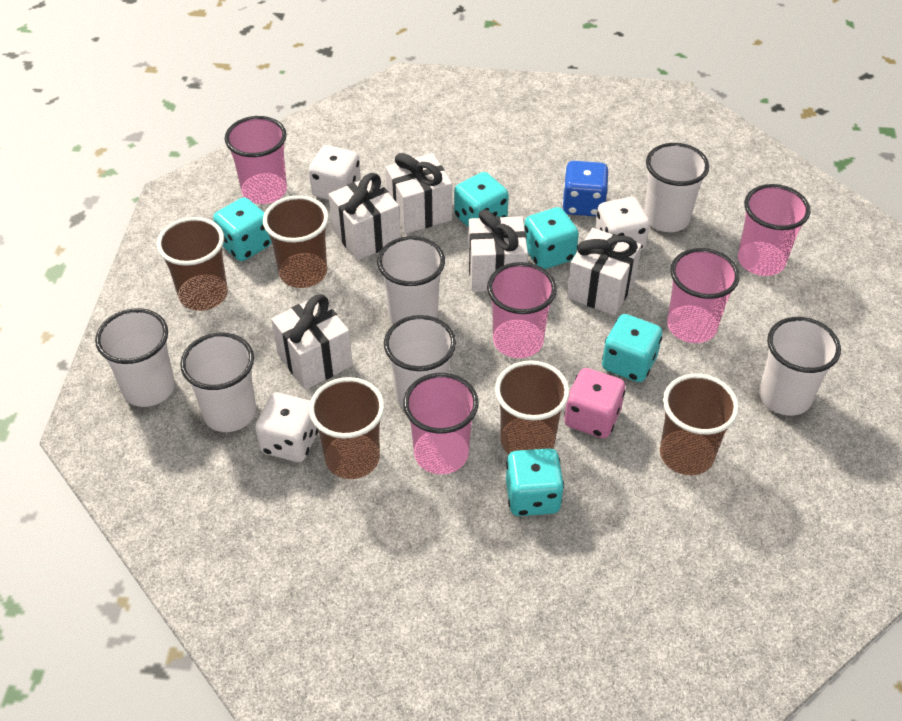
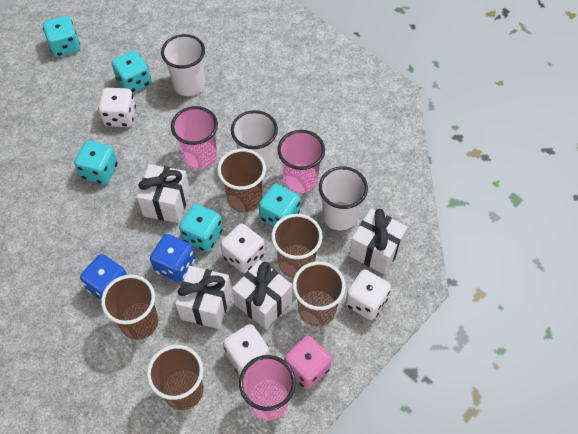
blue dice: 1 -> 2
pink cup: 5 -> 3
white cup: 6 -> 3
white dice: 3 -> 4
white gift: 5 -> 4

